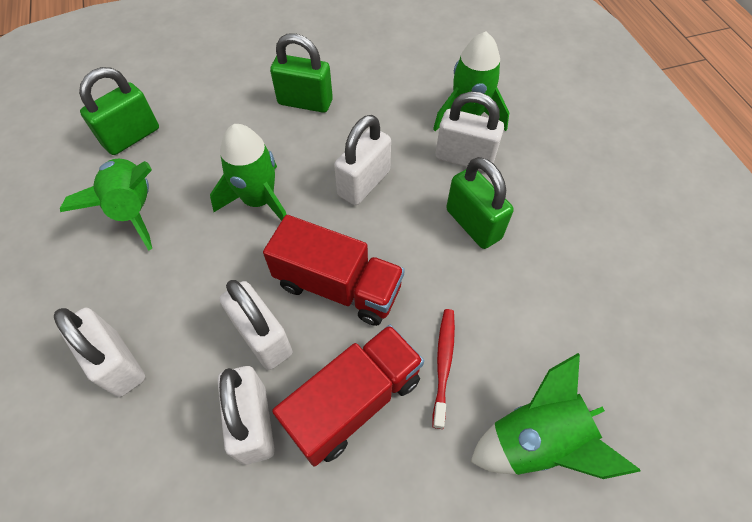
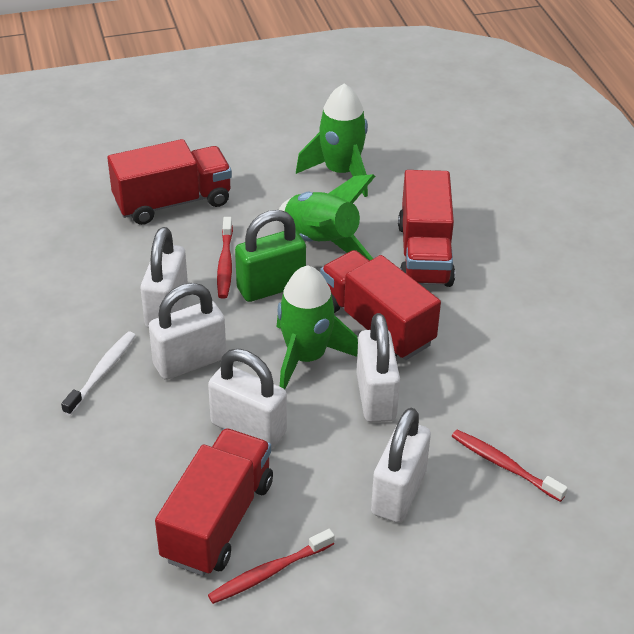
green padlock: 3 -> 1
green rocket: 4 -> 3
red toothbrush: 1 -> 3
red truck: 2 -> 4
white toothbrush: 0 -> 1

